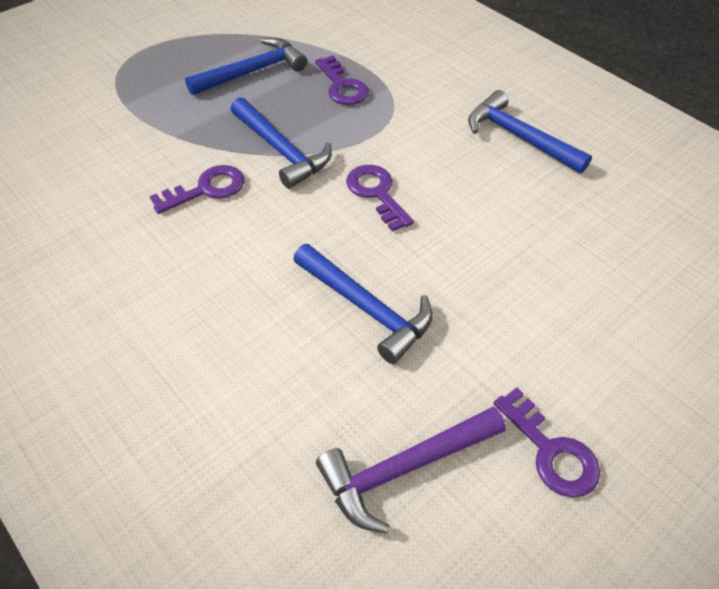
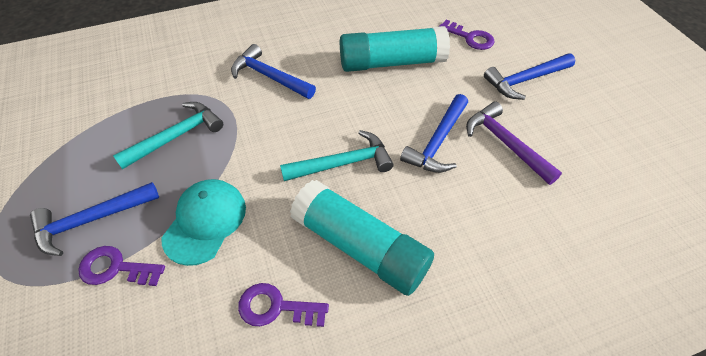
purple key: 4 -> 3
turquoise cap: 0 -> 1
turquoise glue stick: 0 -> 2
turquoise hammer: 0 -> 2

